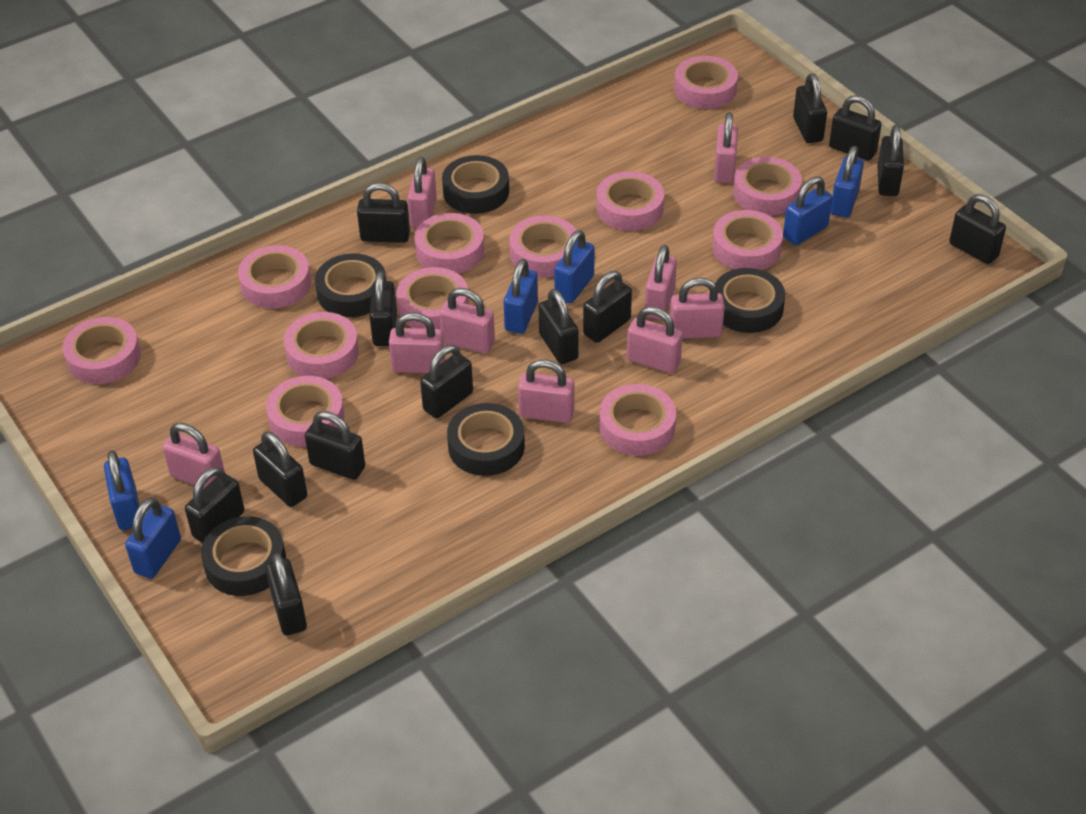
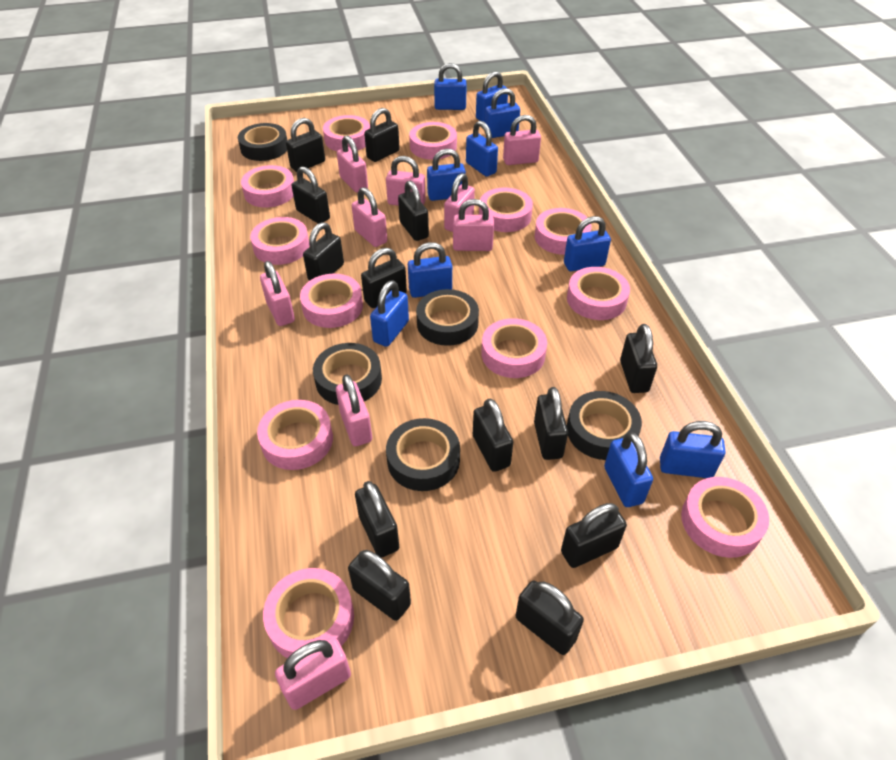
blue padlock: 6 -> 10

